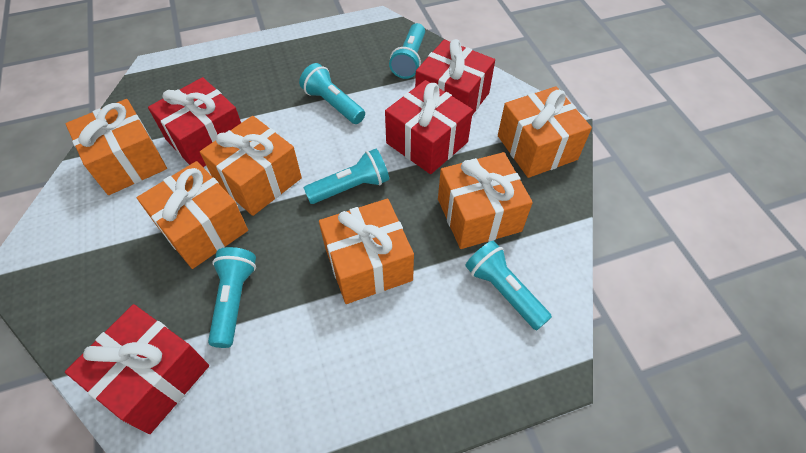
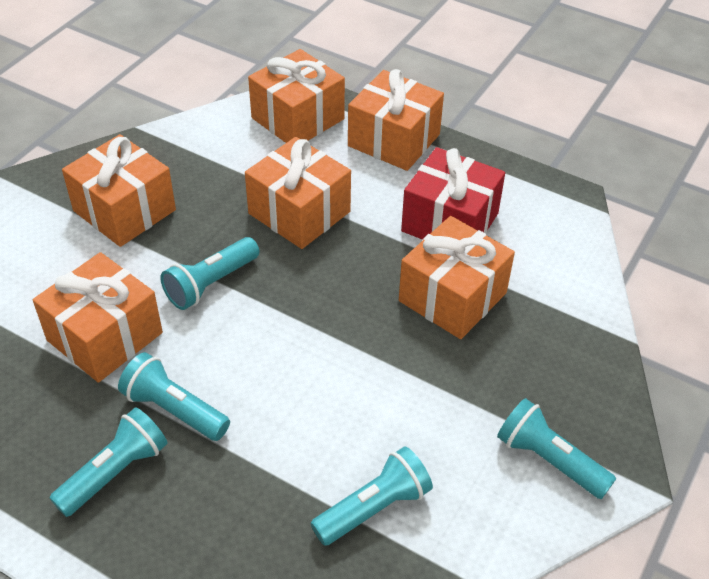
red gift: 4 -> 1

